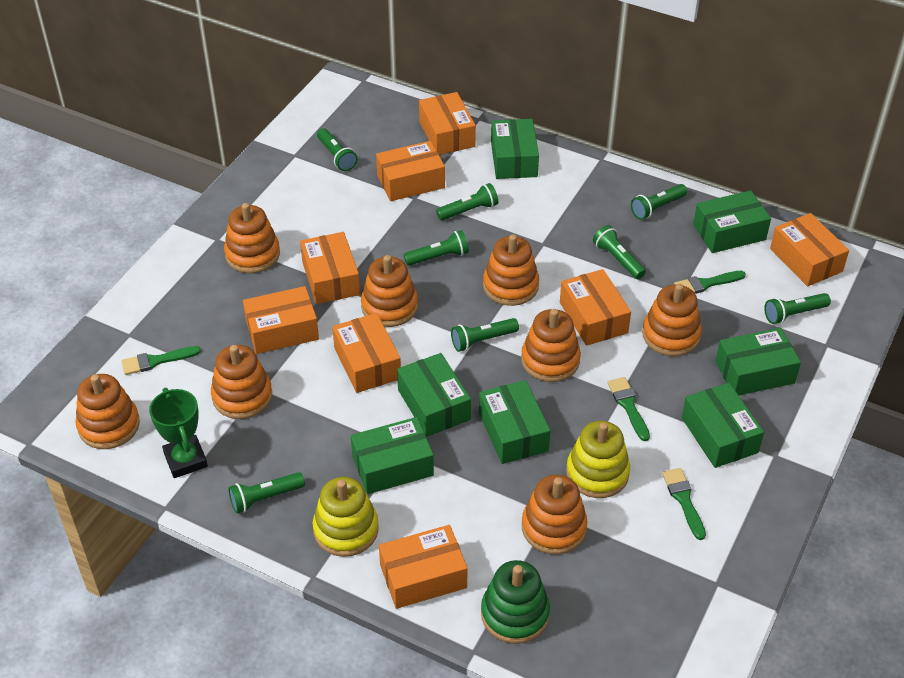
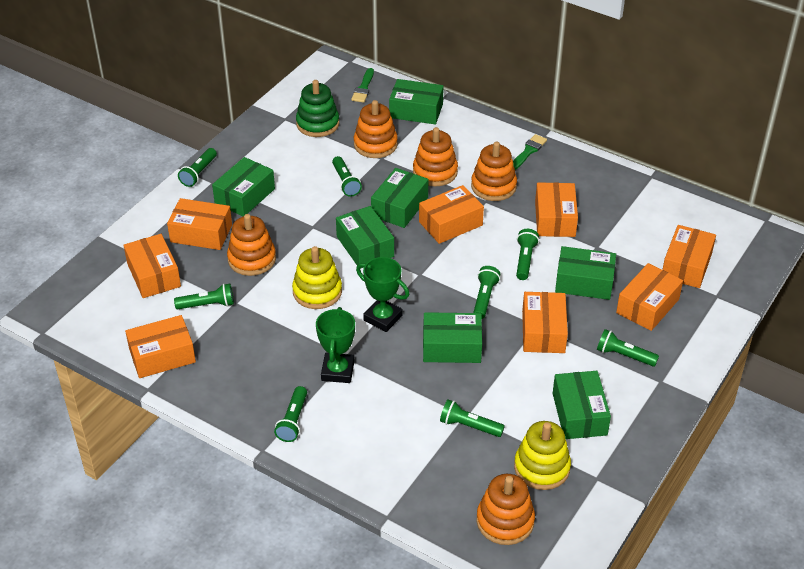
green brush: 4 -> 2
green trophy: 1 -> 2
orange stacking toy: 8 -> 5

